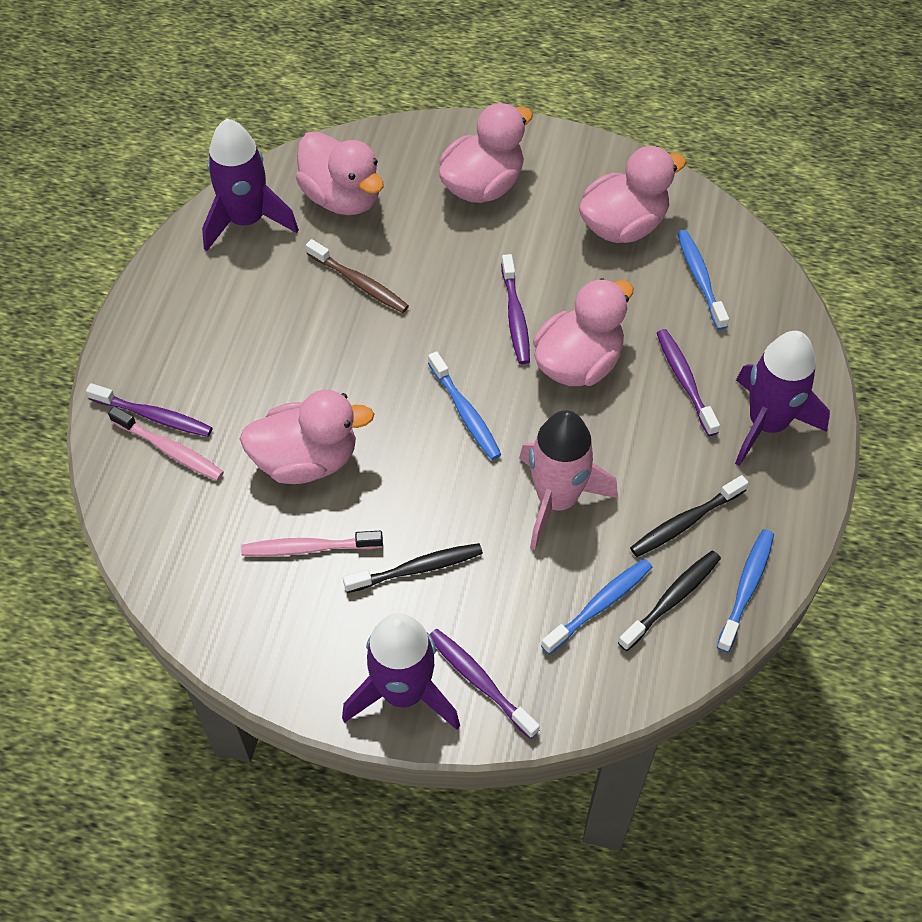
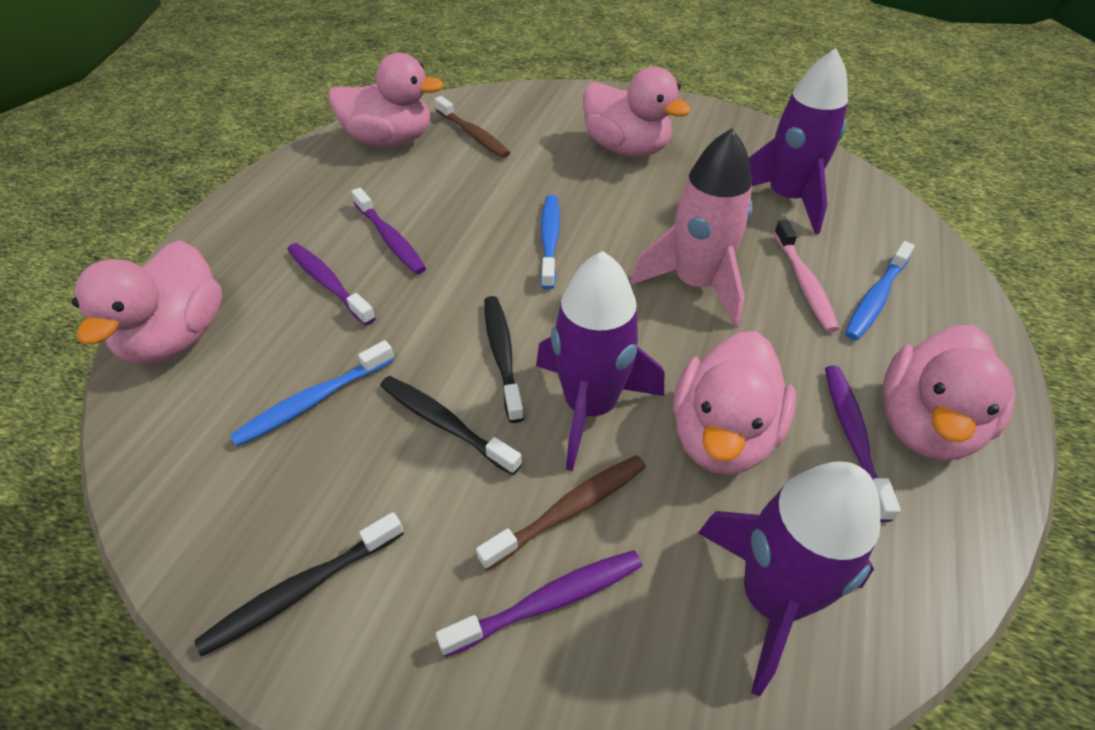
blue toothbrush: 4 -> 3
brown toothbrush: 1 -> 2
pink toothbrush: 2 -> 1

